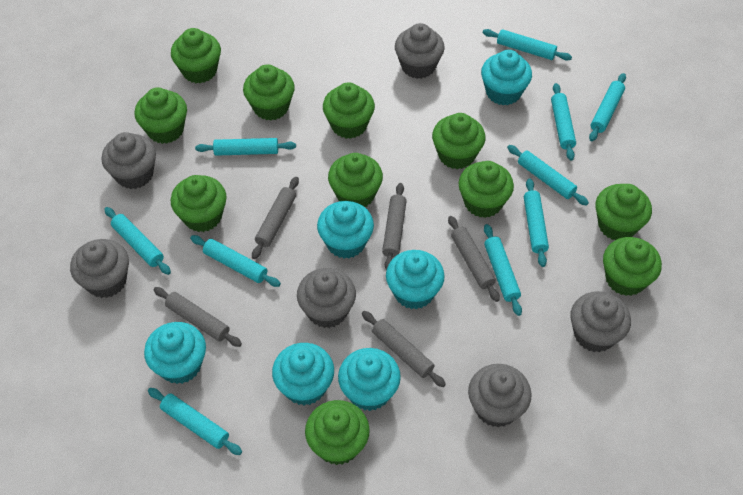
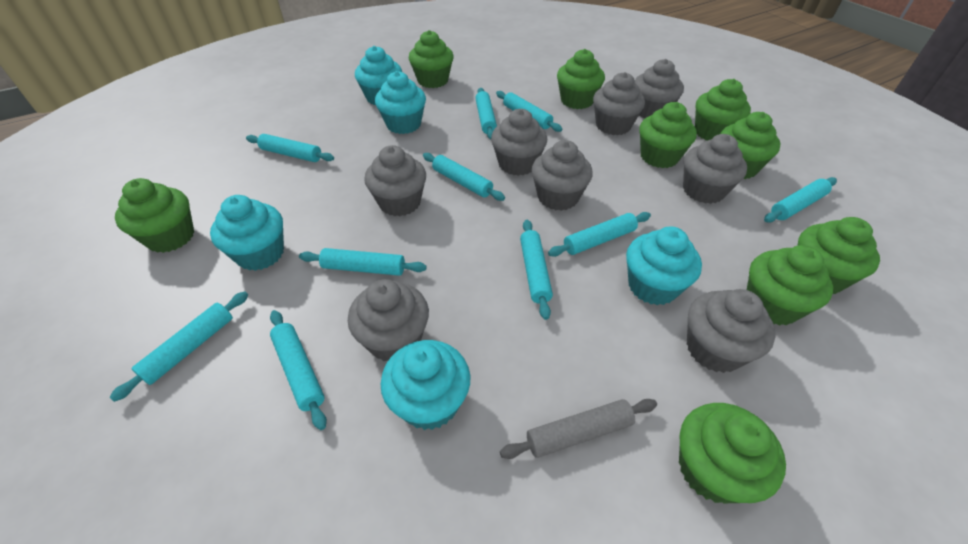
green cupcake: 11 -> 9
grey cupcake: 6 -> 8
grey rolling pin: 5 -> 1
turquoise cupcake: 6 -> 5

